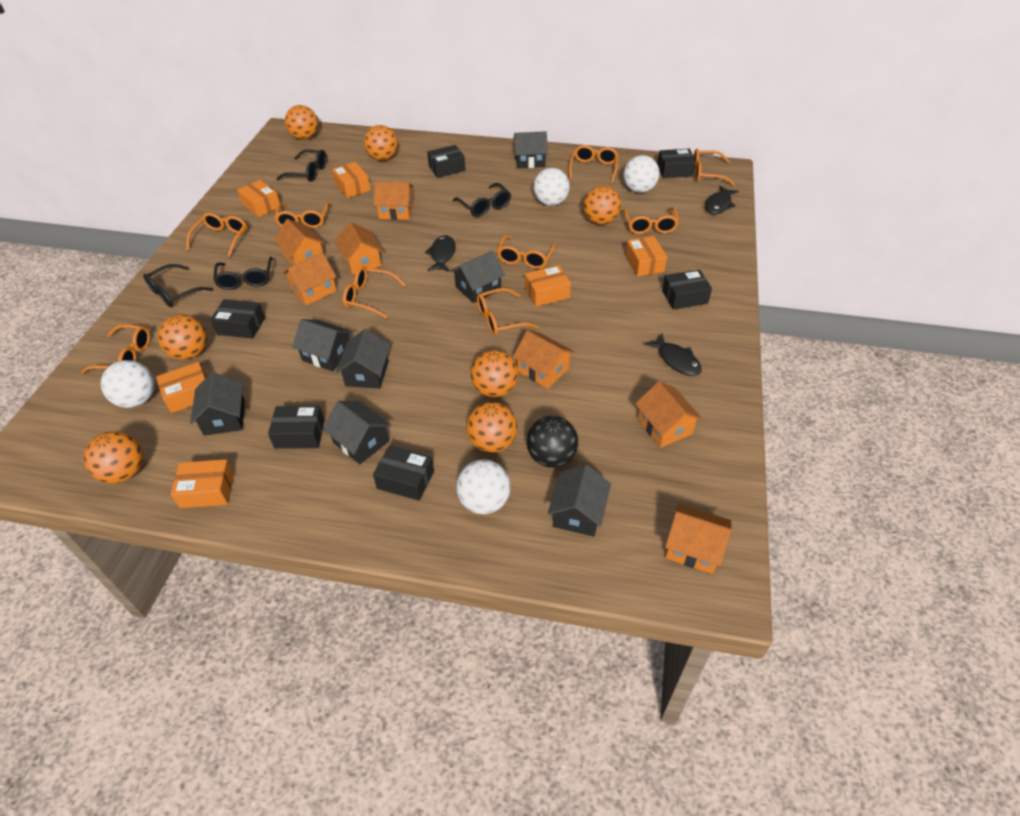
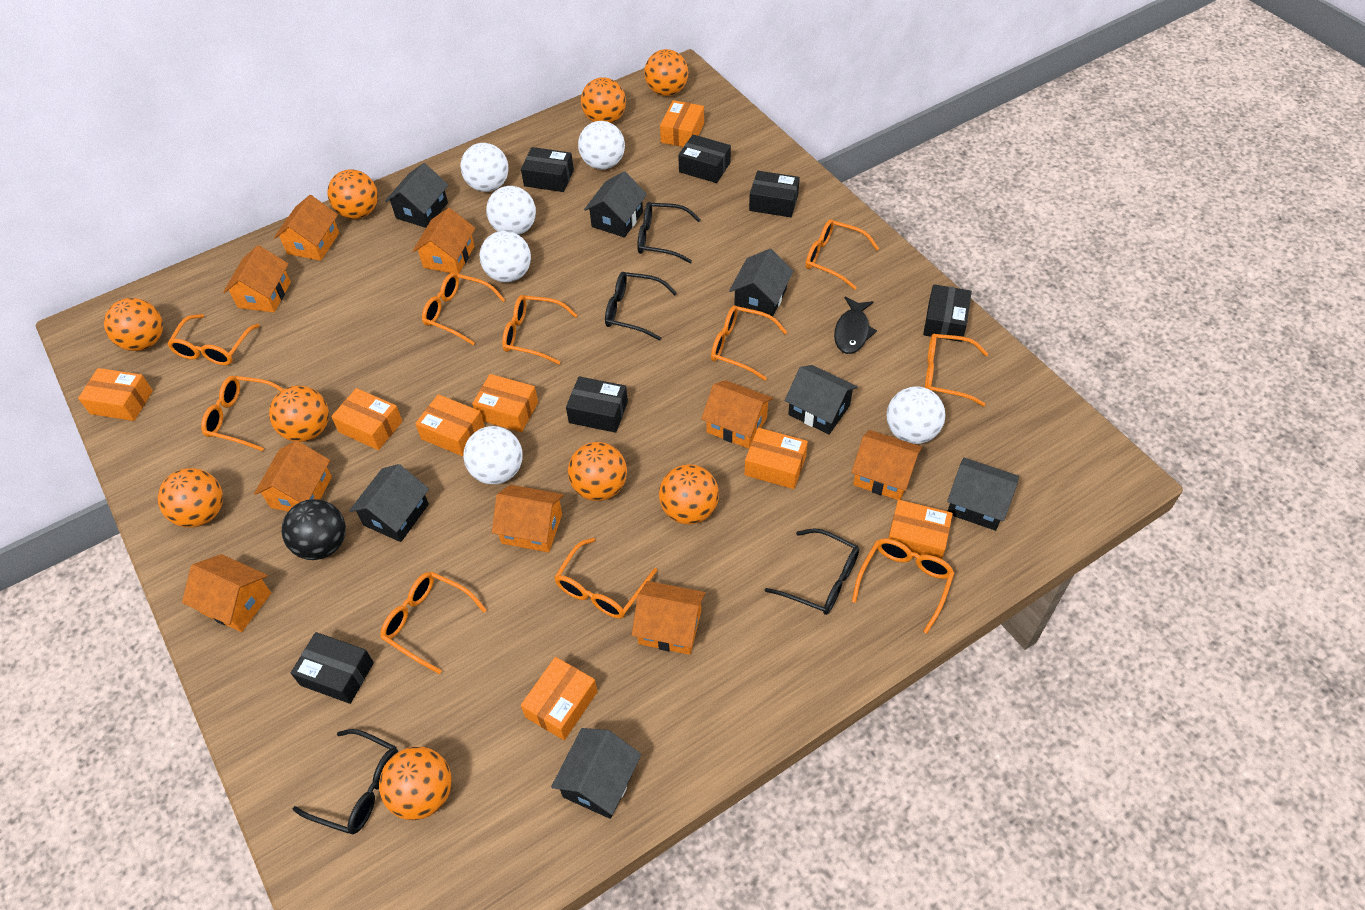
black fish: 3 -> 1
orange ball: 7 -> 9
orange box: 6 -> 8
orange glasses: 9 -> 10
orange house: 7 -> 9
white ball: 4 -> 6

